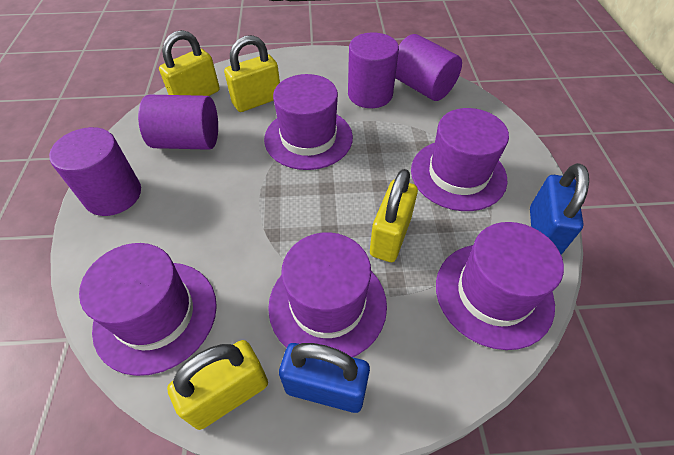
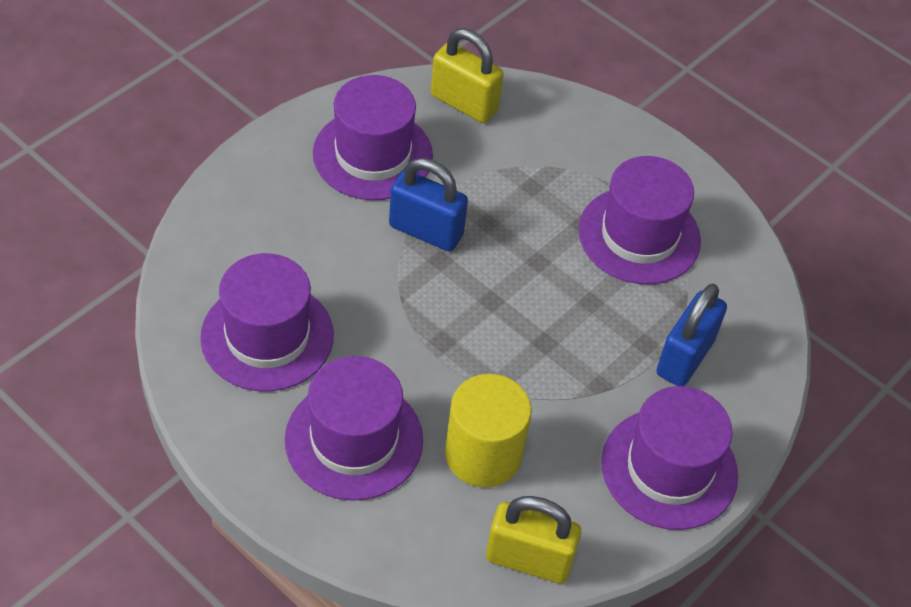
purple cylinder: 4 -> 0
yellow cylinder: 0 -> 1
yellow padlock: 4 -> 2

